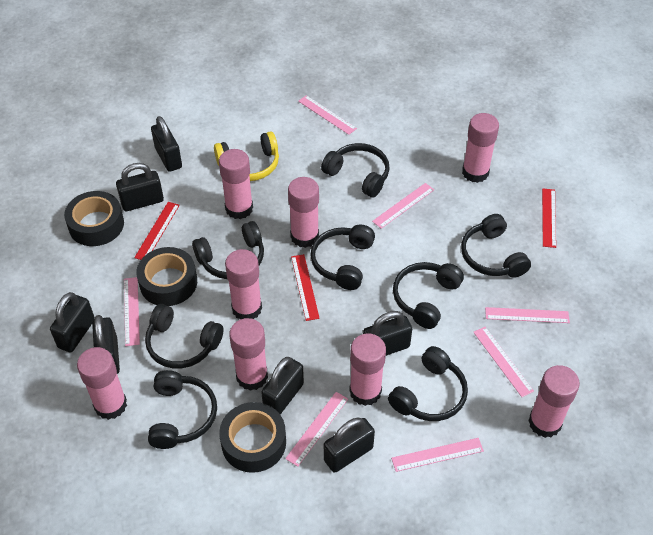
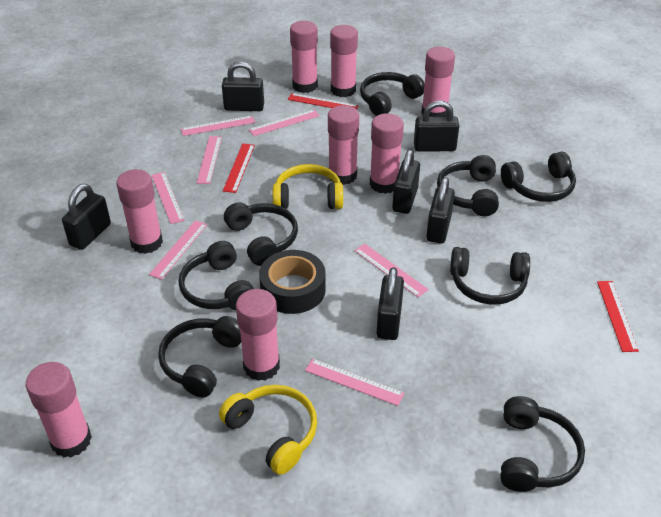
black padlock: 7 -> 6
black tape: 3 -> 1
yellow headphones: 1 -> 2

